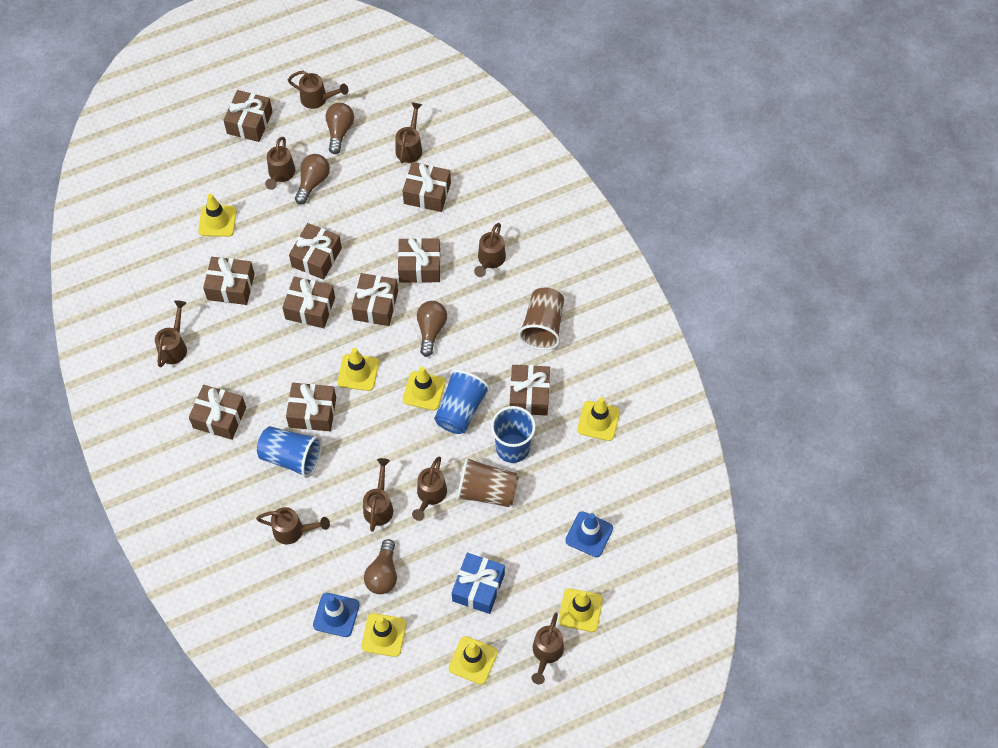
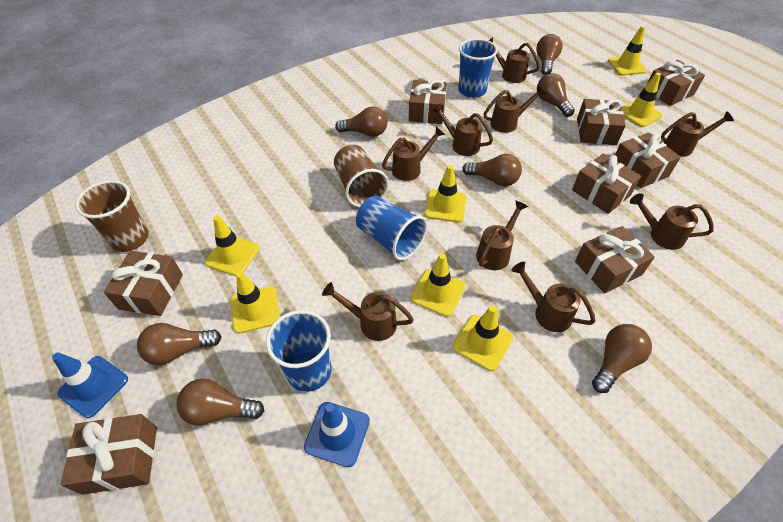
blue gift: 1 -> 0
brown gift: 10 -> 8
brown light bulb: 4 -> 7

